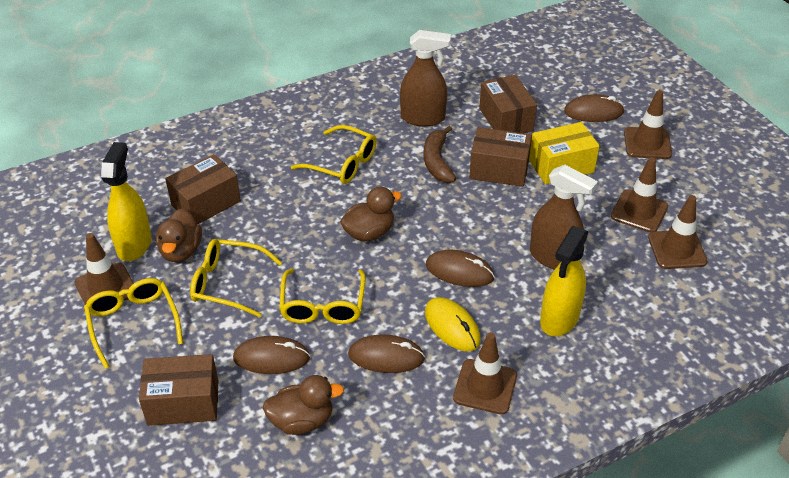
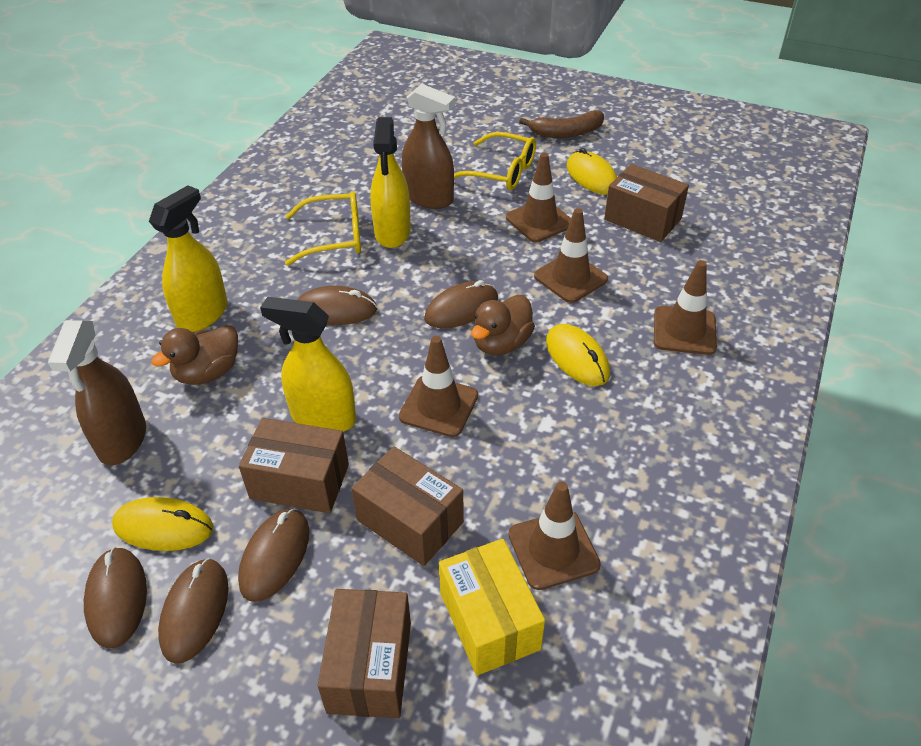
brown duck: 3 -> 2
brown mouse: 4 -> 5
yellow glasses: 4 -> 2
yellow mouse: 1 -> 3
yellow spray bottle: 2 -> 3

